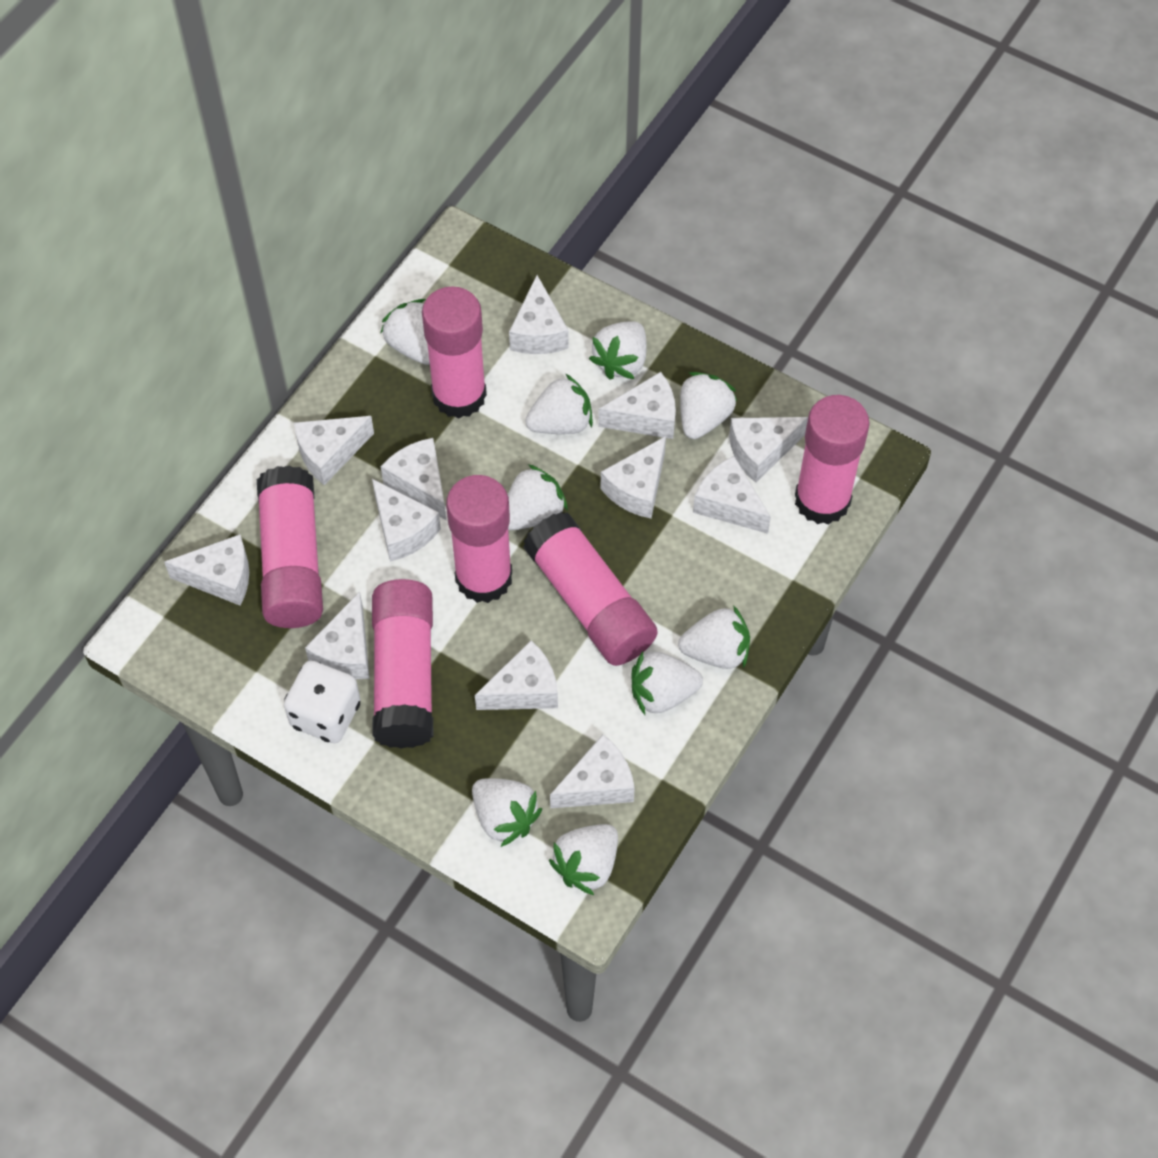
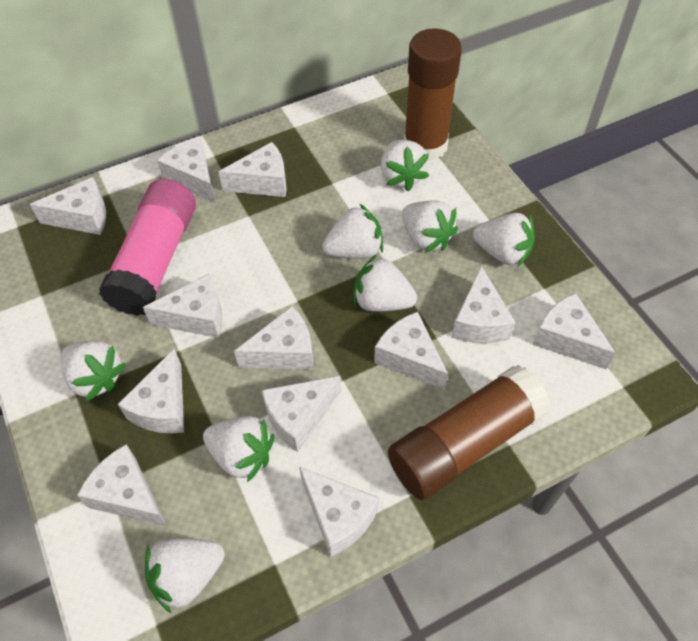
brown glue stick: 0 -> 2
pink glue stick: 6 -> 1
white dice: 1 -> 0
white strawberry: 9 -> 8

